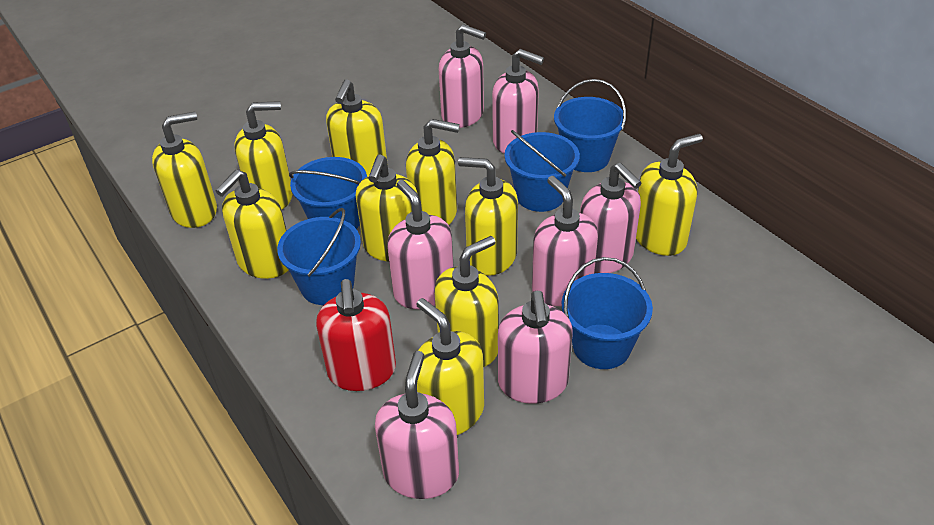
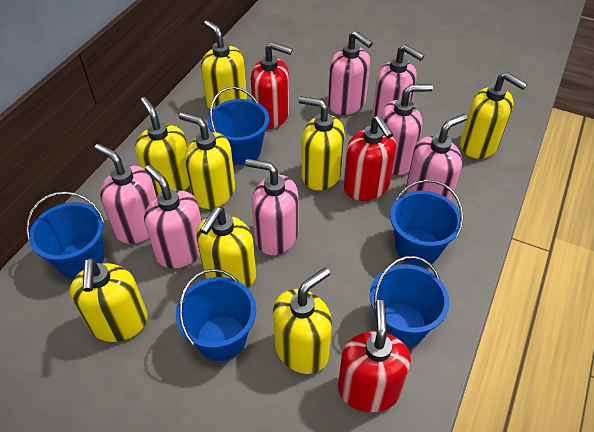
red soap dispenser: 1 -> 3
yellow soap dispenser: 10 -> 8

